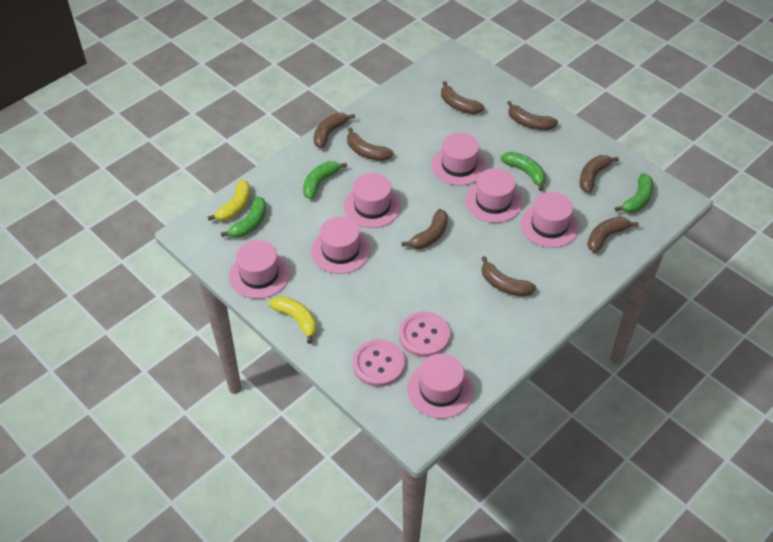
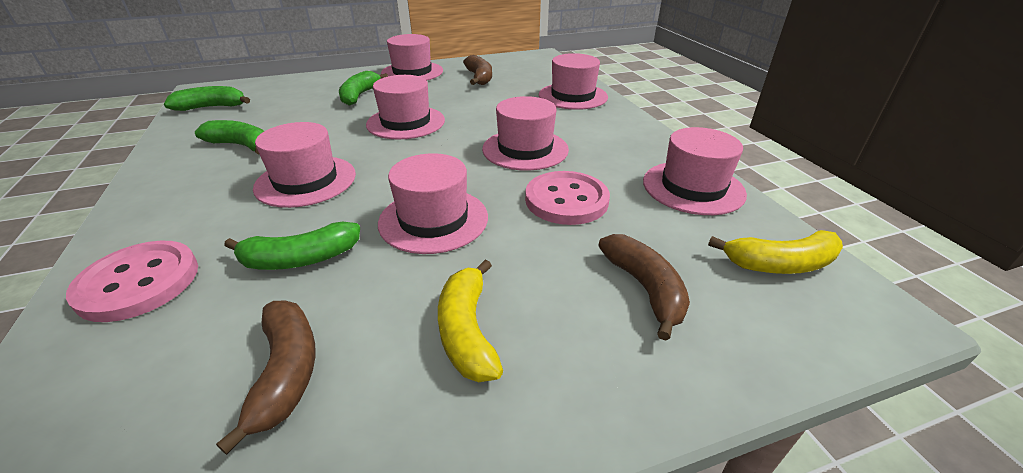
brown banana: 8 -> 3

